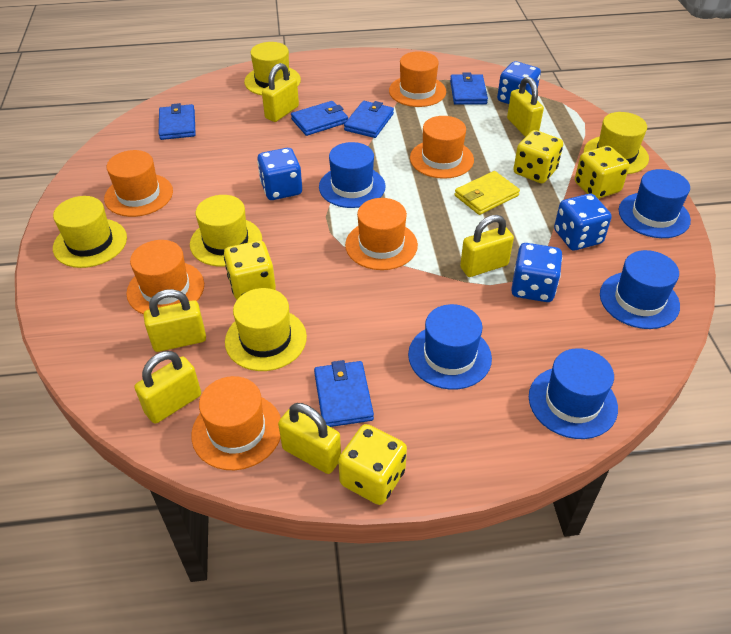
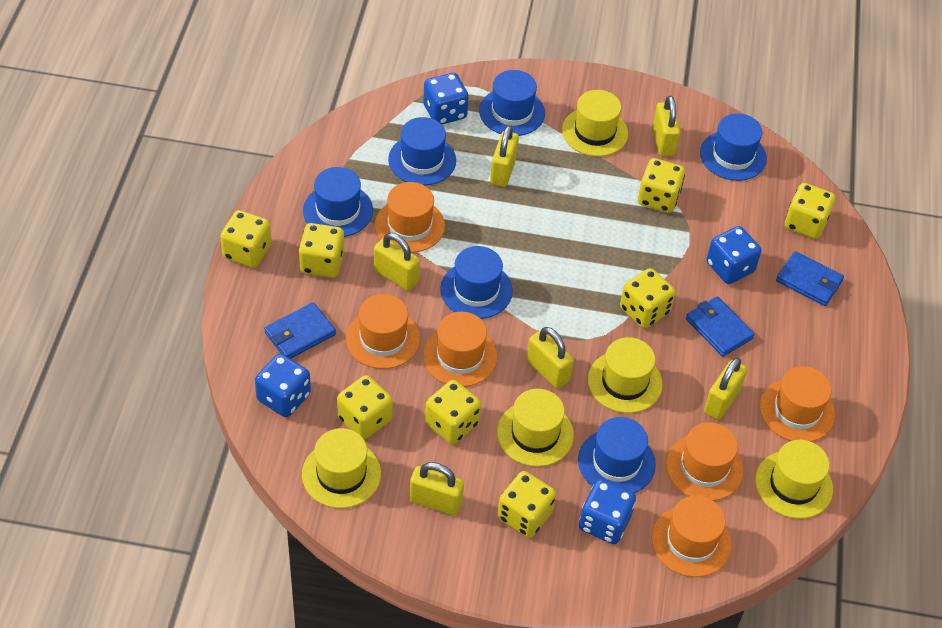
blue hat: 5 -> 6
blue wallet: 5 -> 3
yellow dice: 4 -> 8
yellow wallet: 1 -> 0

